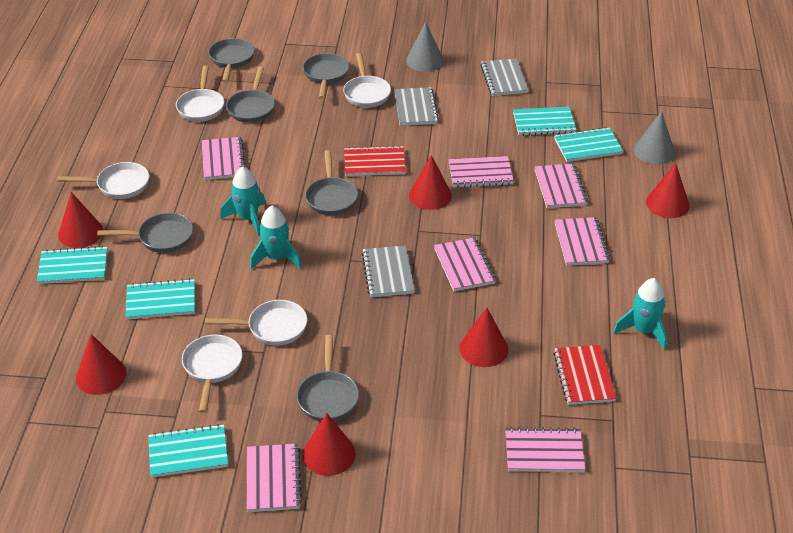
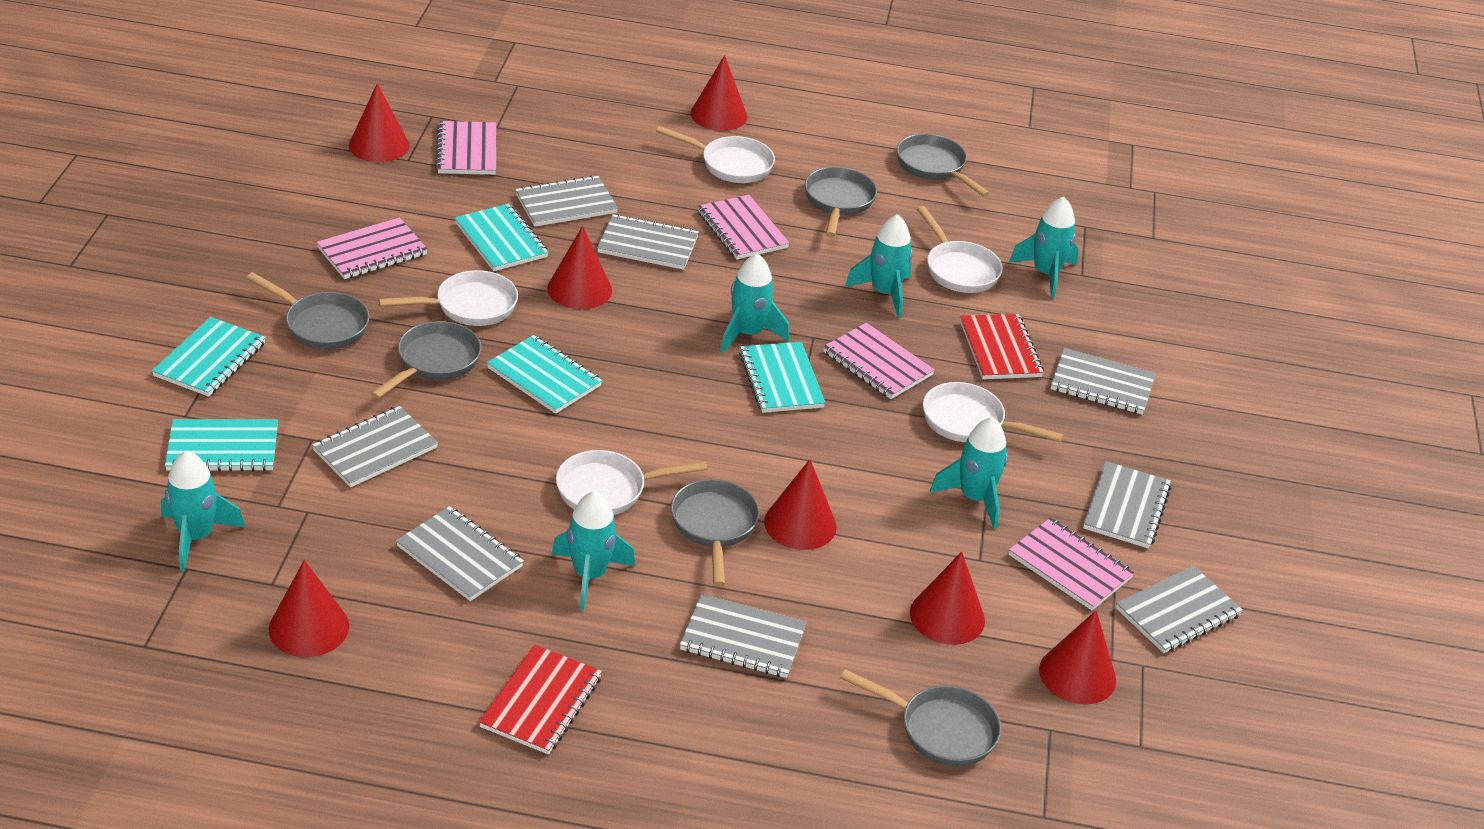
grey cone: 2 -> 0
grey notebook: 3 -> 8
pink notebook: 7 -> 5
red cone: 6 -> 7
turquoise rocket: 3 -> 6

